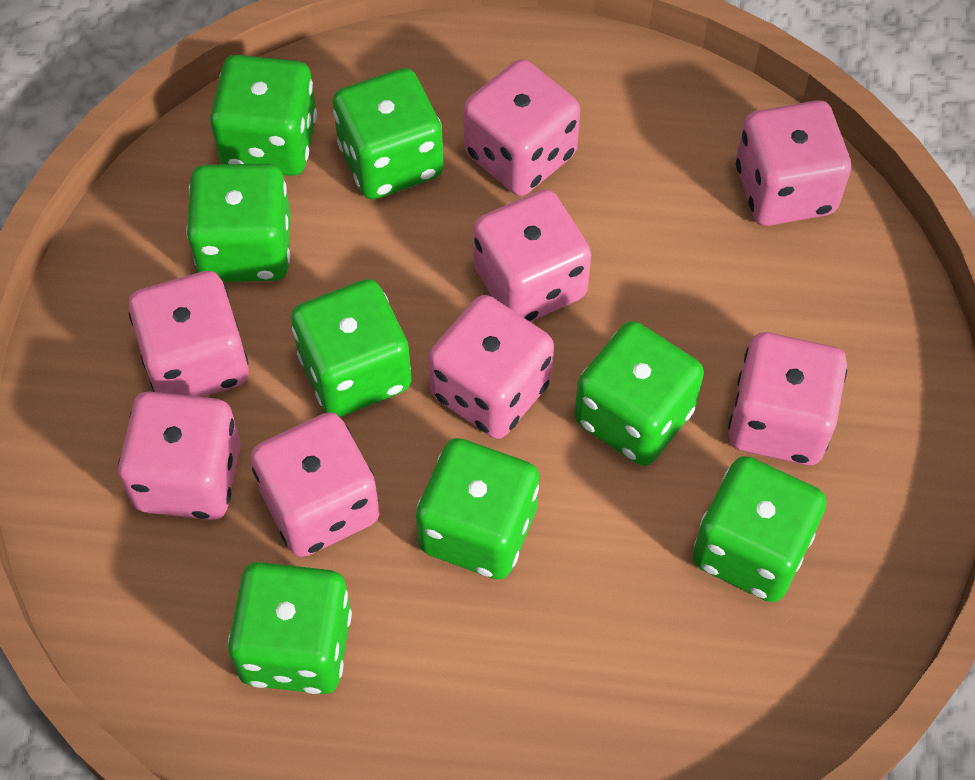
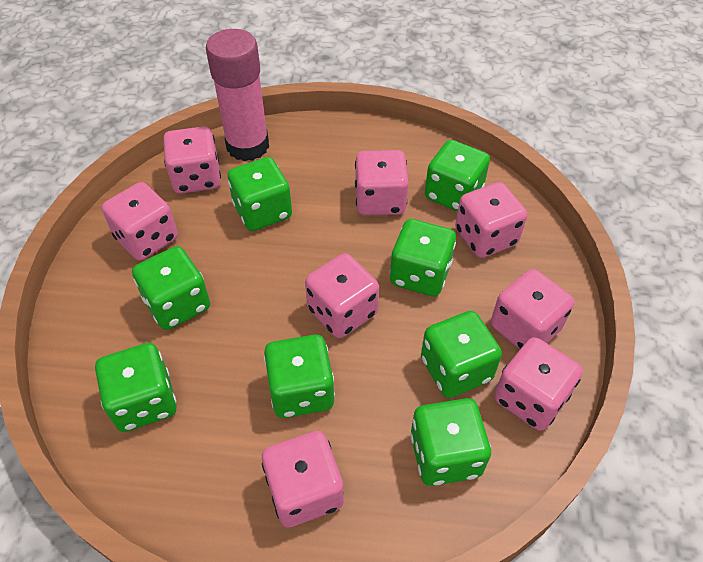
pink glue stick: 0 -> 1

